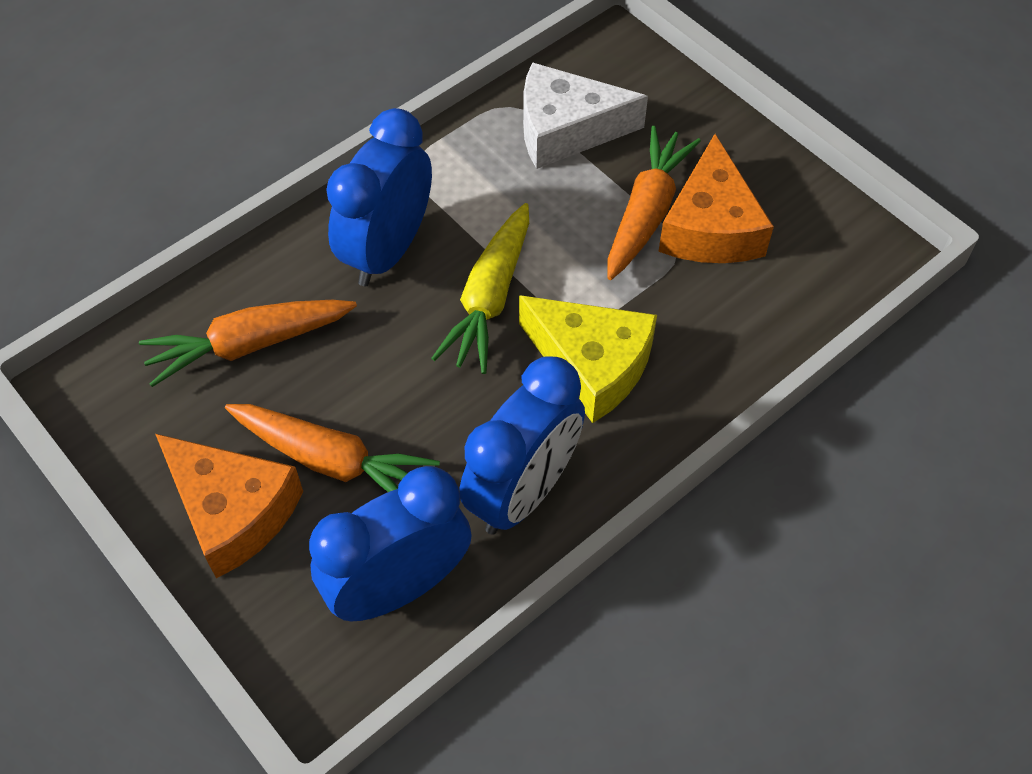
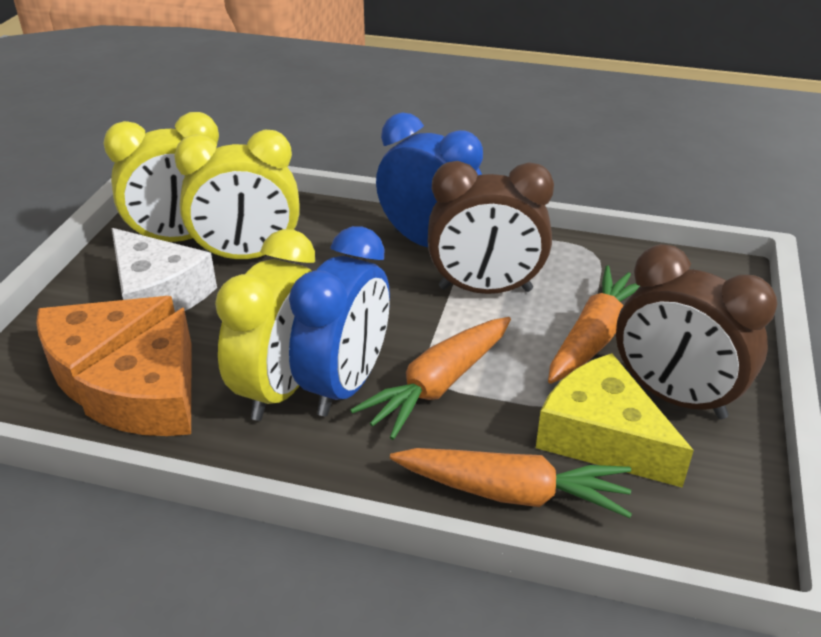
blue clock: 3 -> 2
brown clock: 0 -> 2
yellow carrot: 1 -> 0
yellow clock: 0 -> 3

